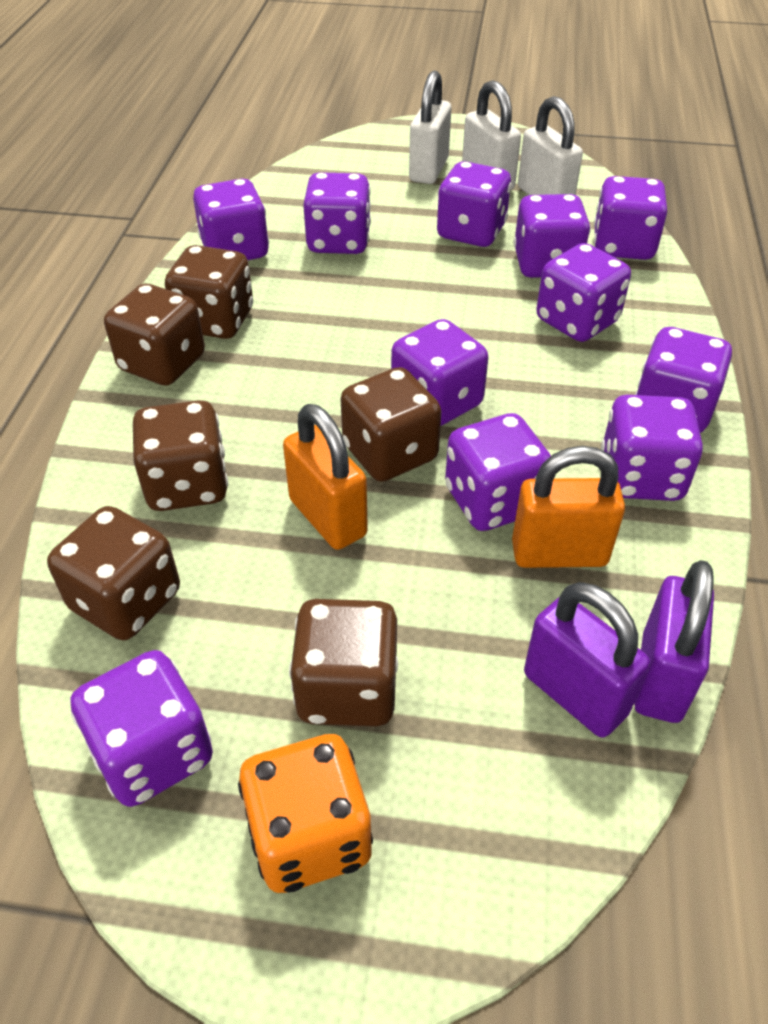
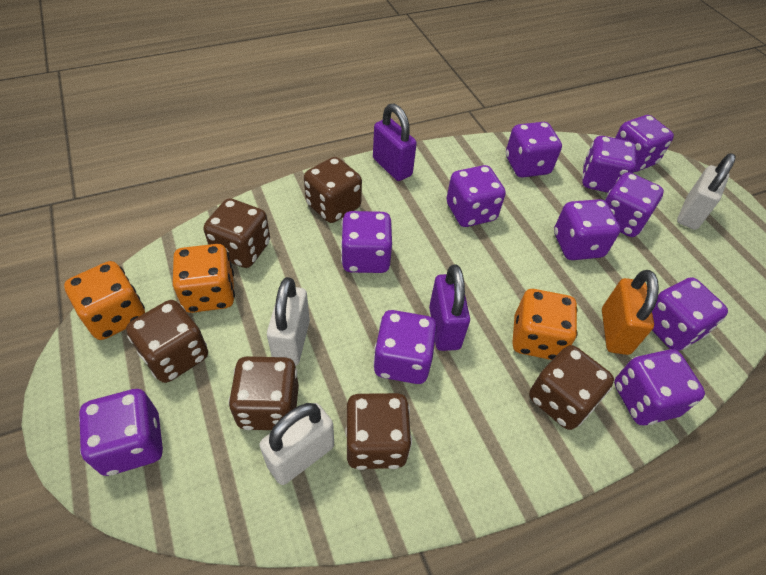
orange dice: 1 -> 3
orange padlock: 2 -> 1

